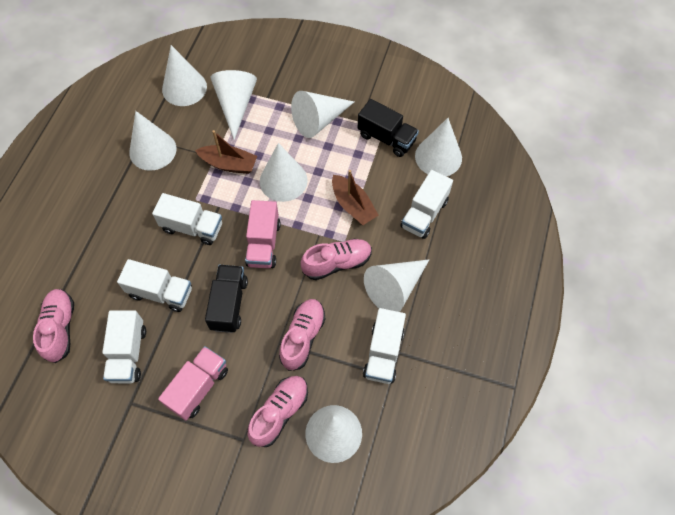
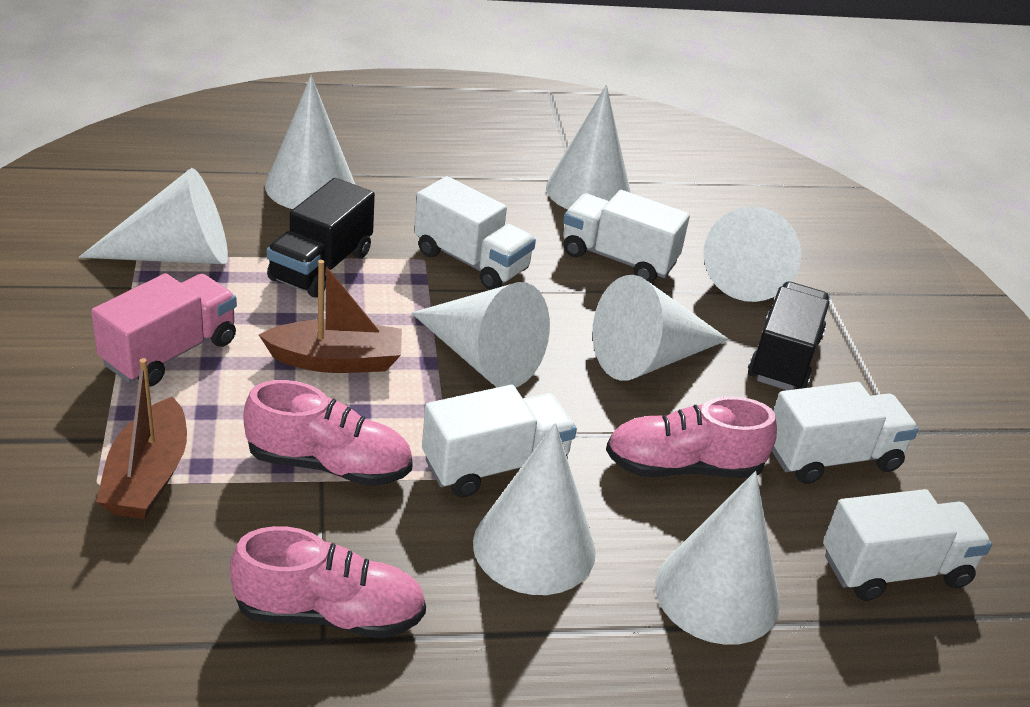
pink shoe: 4 -> 3
pink truck: 2 -> 1

